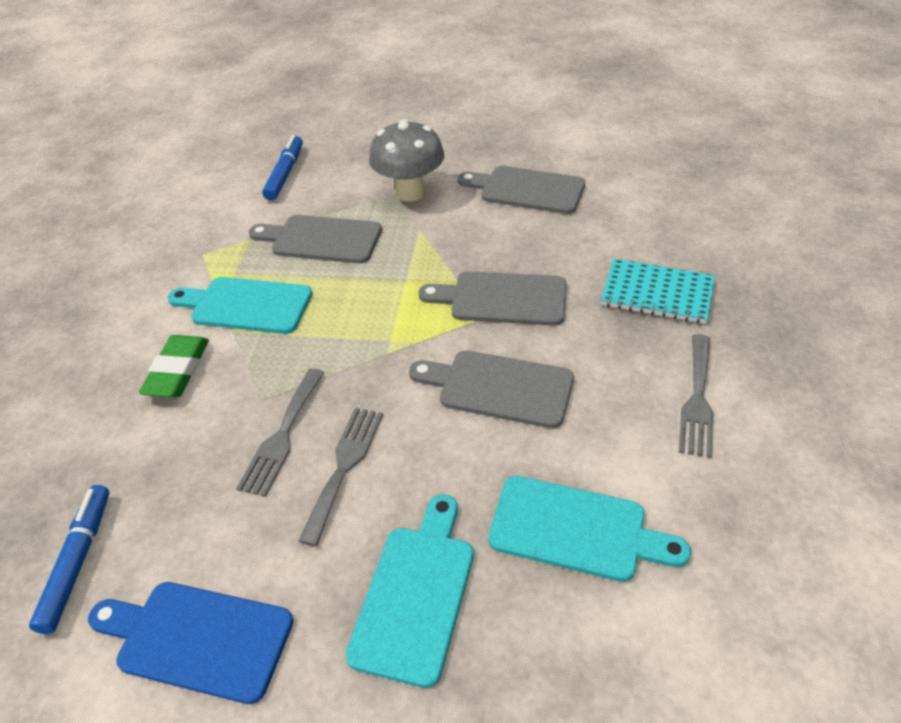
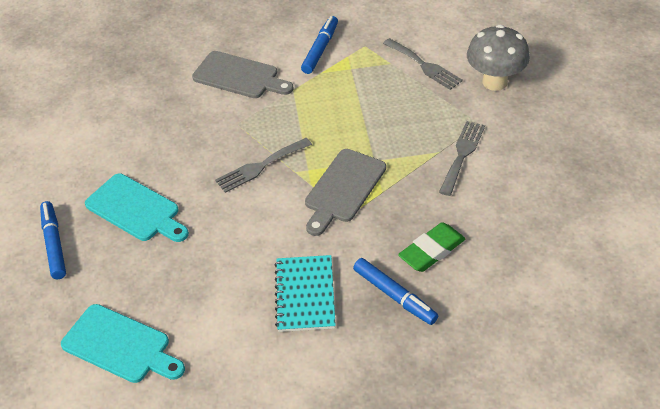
blue cutting board: 1 -> 0
blue marker: 2 -> 3
grey cutting board: 4 -> 2
turquoise cutting board: 3 -> 2

